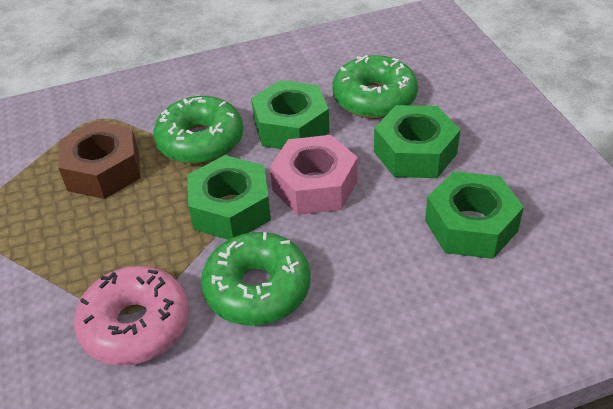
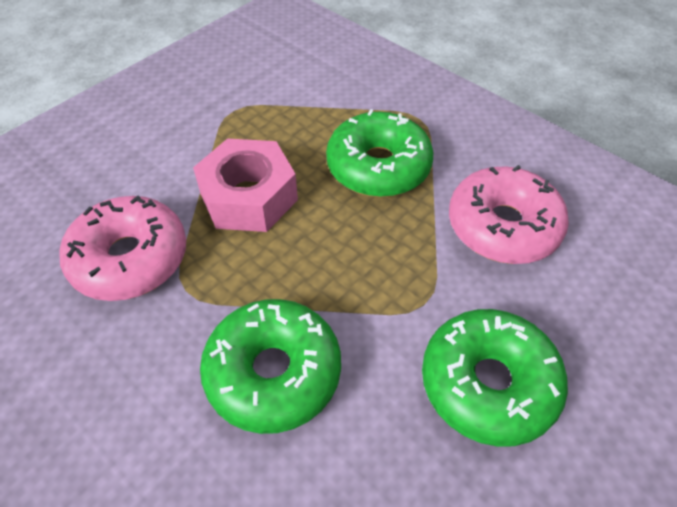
brown nut: 1 -> 0
green nut: 4 -> 0
pink donut: 1 -> 2

